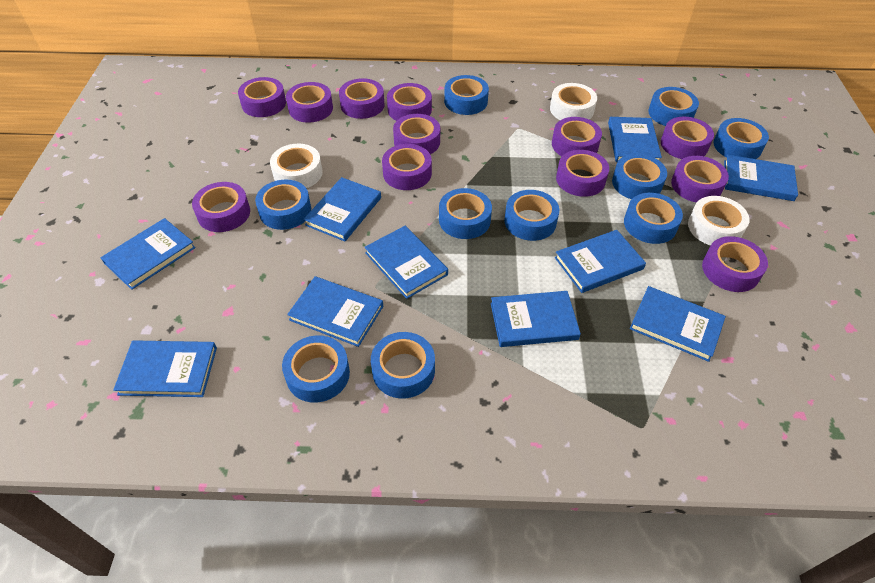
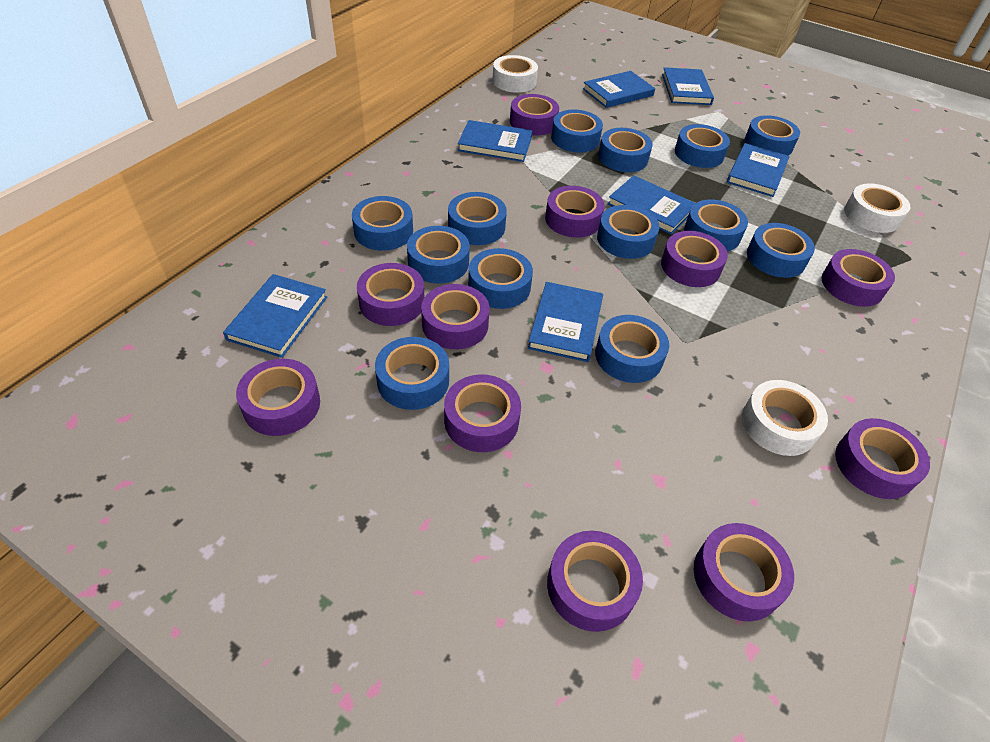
blue book: 10 -> 7
blue tape: 10 -> 13
purple tape: 12 -> 11

